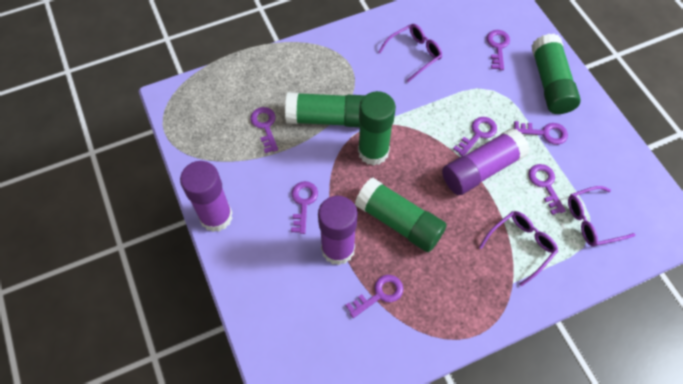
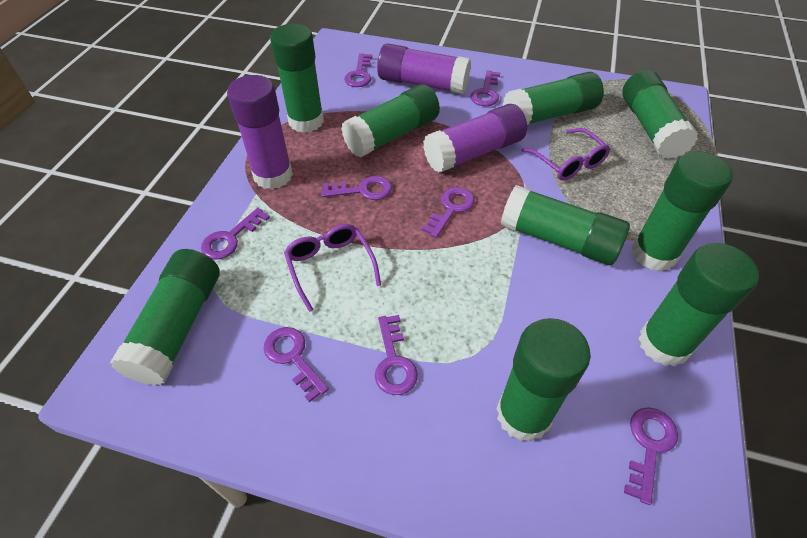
green glue stick: 4 -> 9
purple glasses: 3 -> 2
purple key: 7 -> 8

